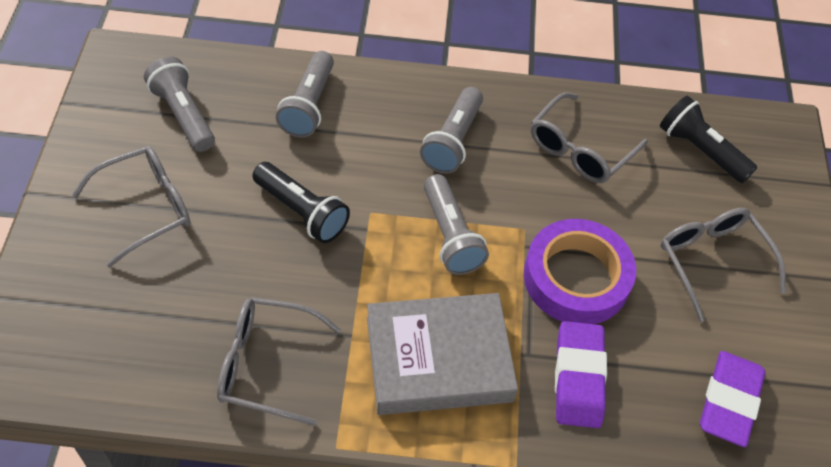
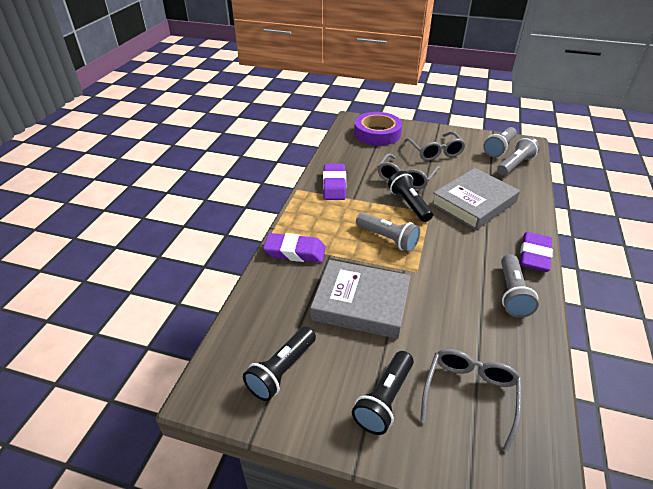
black flashlight: 2 -> 3
grey book: 1 -> 2
grey glasses: 4 -> 3
purple eraser: 2 -> 3

